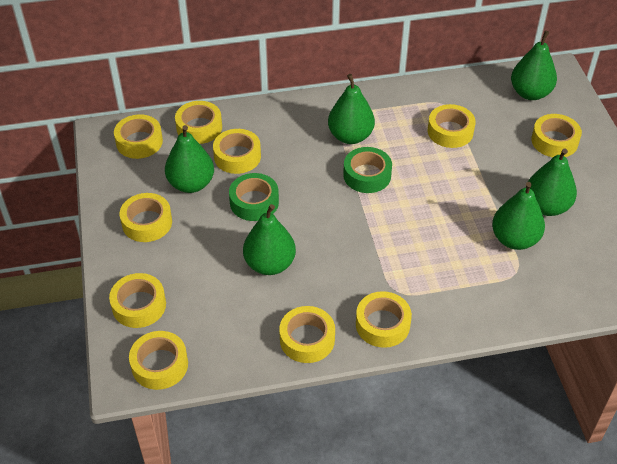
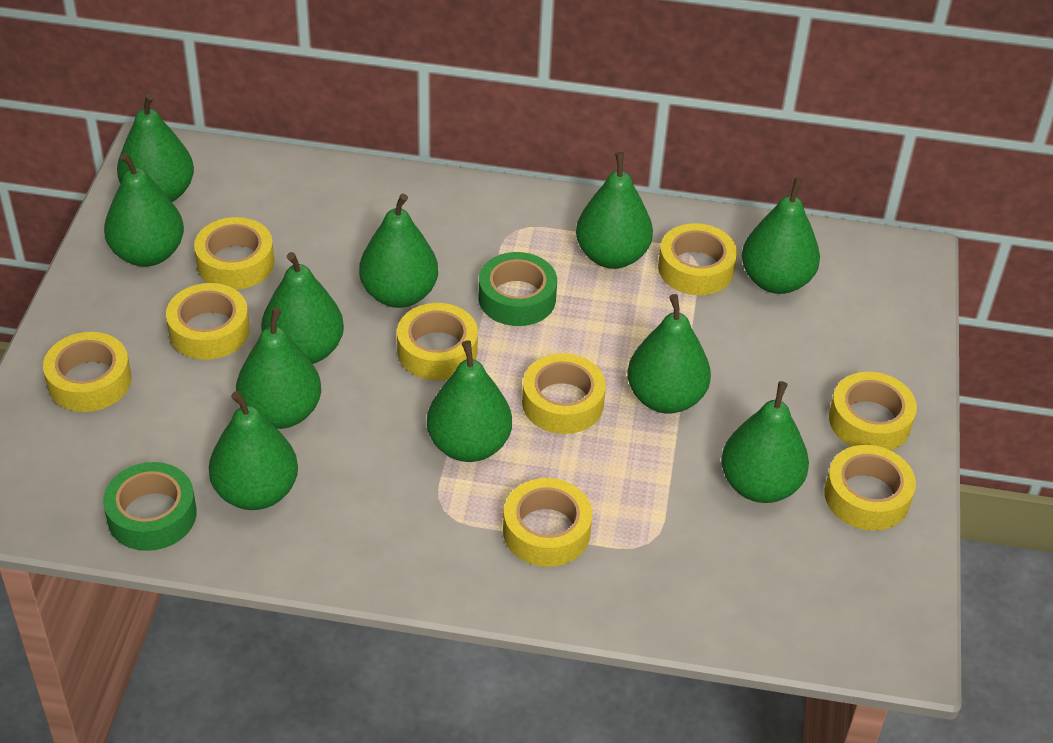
green pear: 6 -> 11
yellow tape: 10 -> 9

